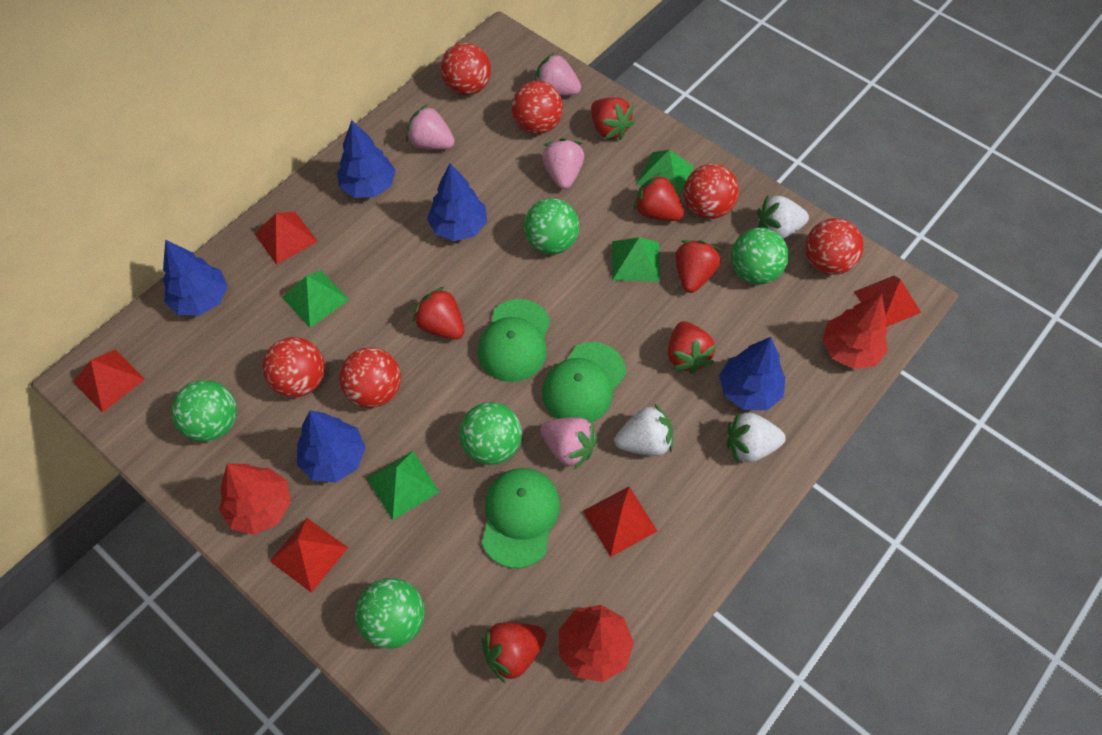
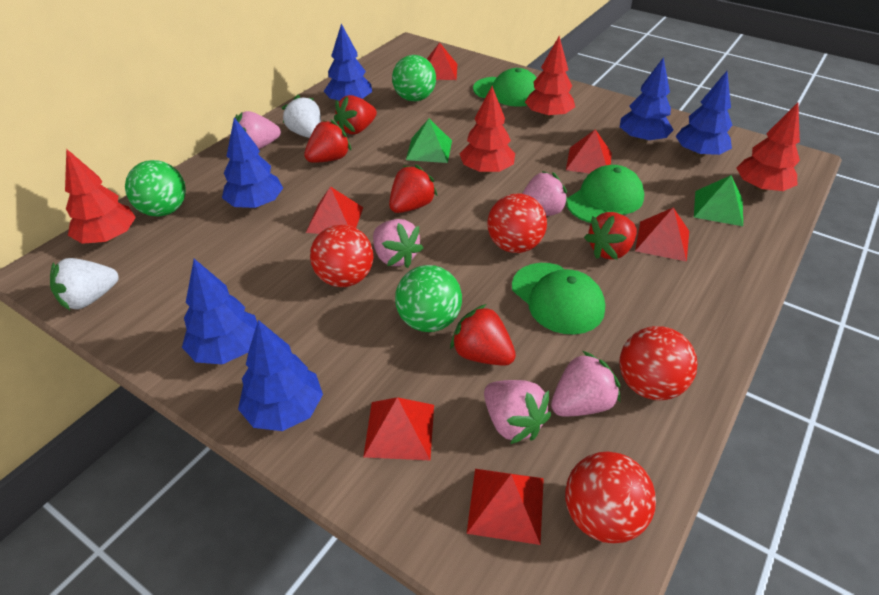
blue tree: 5 -> 6
green ball: 5 -> 3
green pyramid: 4 -> 2
pink strawberry: 4 -> 5
red ball: 6 -> 4
red pyramid: 5 -> 6
red strawberry: 6 -> 5
red tree: 3 -> 4
white strawberry: 3 -> 2

